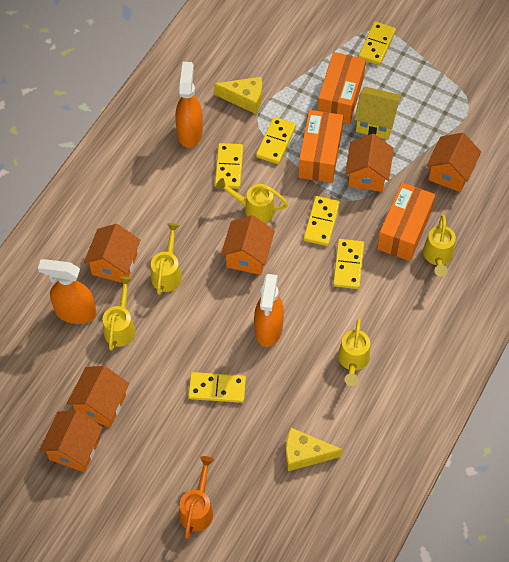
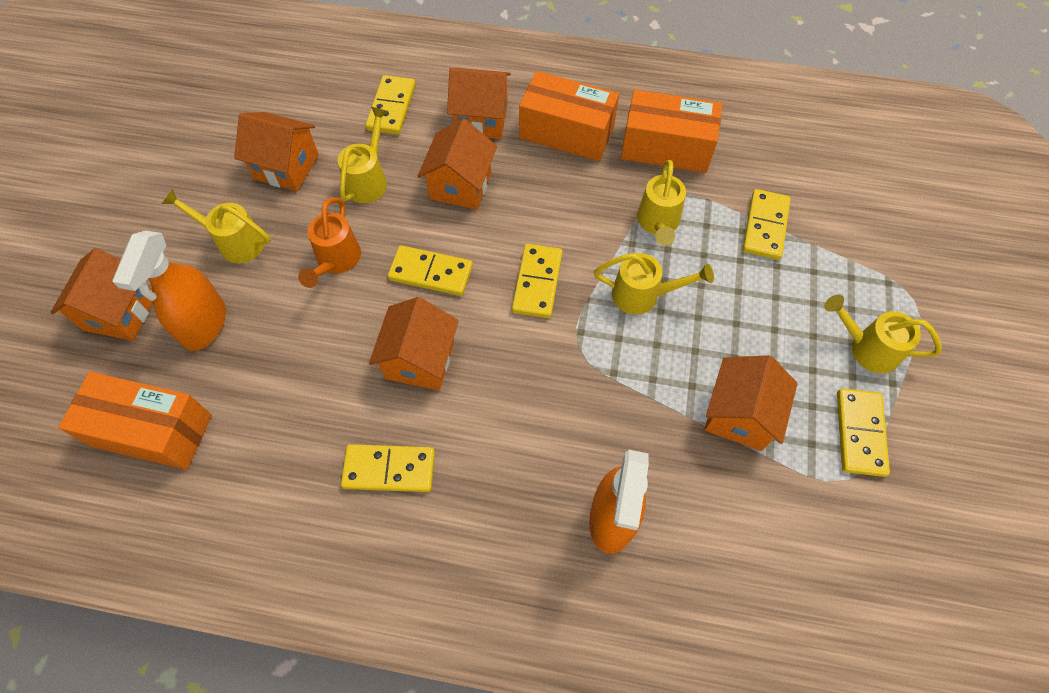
orange spray bottle: 3 -> 2
yellow cheese: 2 -> 0
yellow house: 1 -> 0

